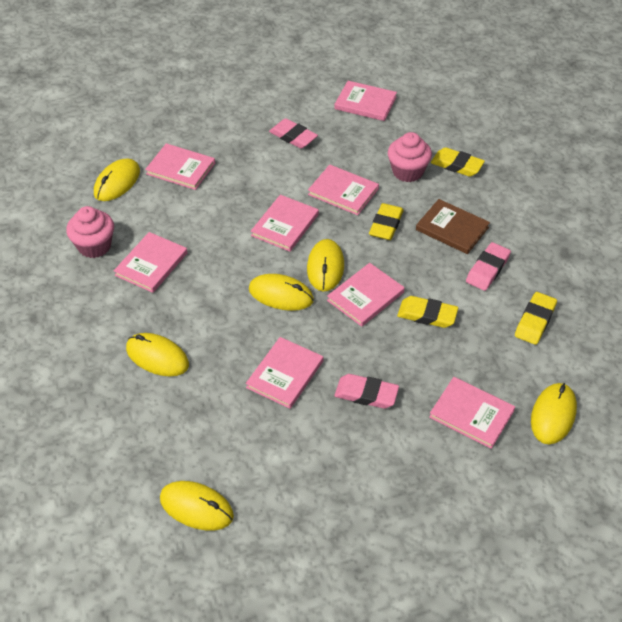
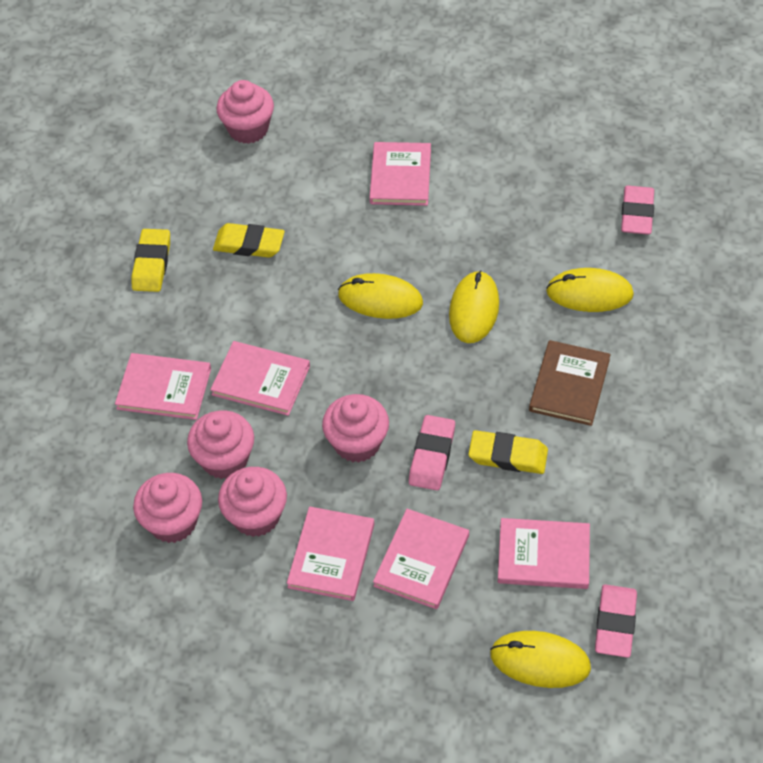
pink book: 8 -> 6
pink cupcake: 2 -> 5
yellow eraser: 4 -> 3
yellow mouse: 6 -> 4

